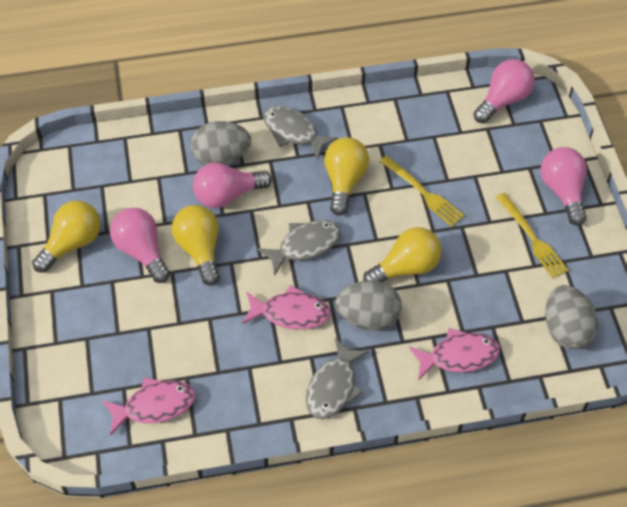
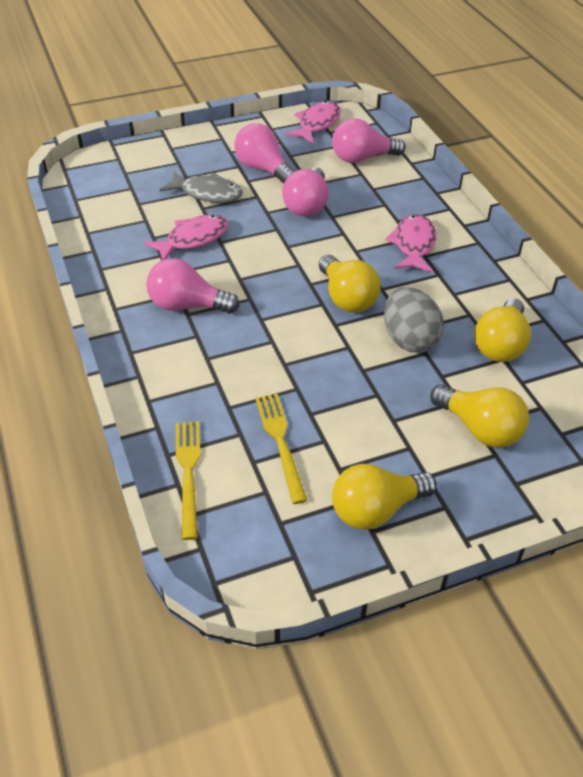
grey egg: 3 -> 1
grey fish: 3 -> 1

